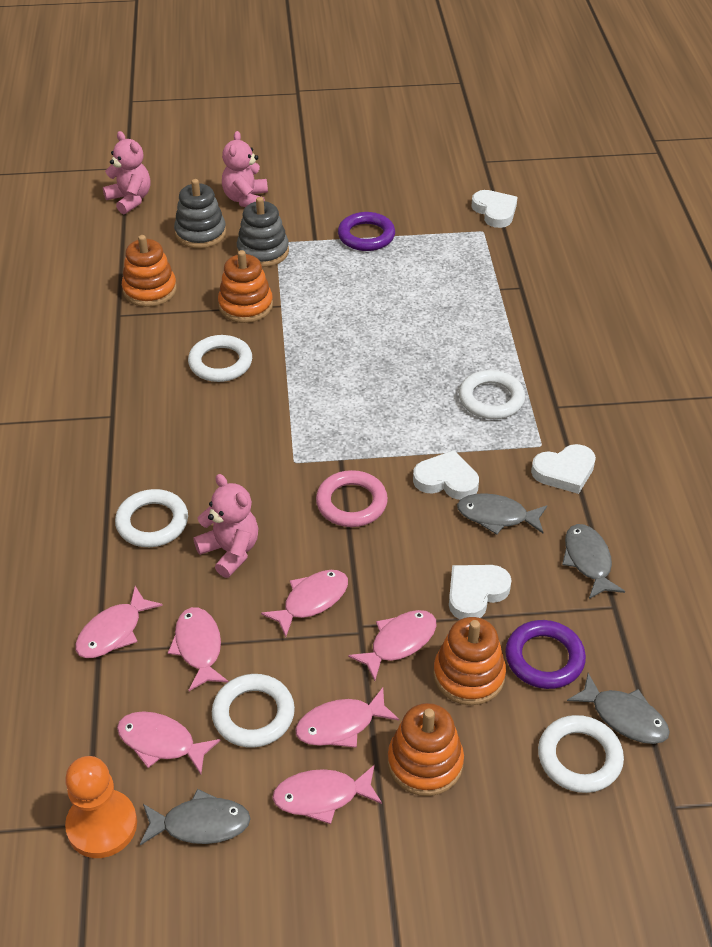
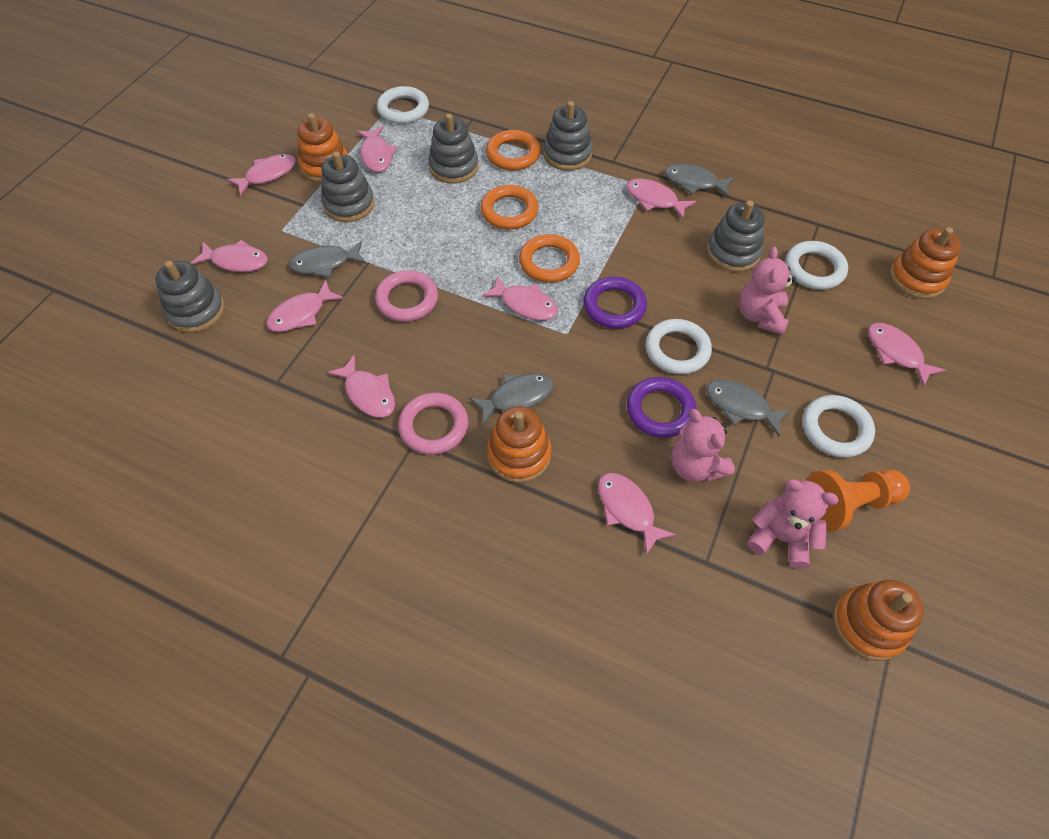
grey stacking toy: 2 -> 5
orange ring: 0 -> 3
pink fish: 7 -> 9
pink ring: 1 -> 2
white heart: 4 -> 0
white ring: 5 -> 4

